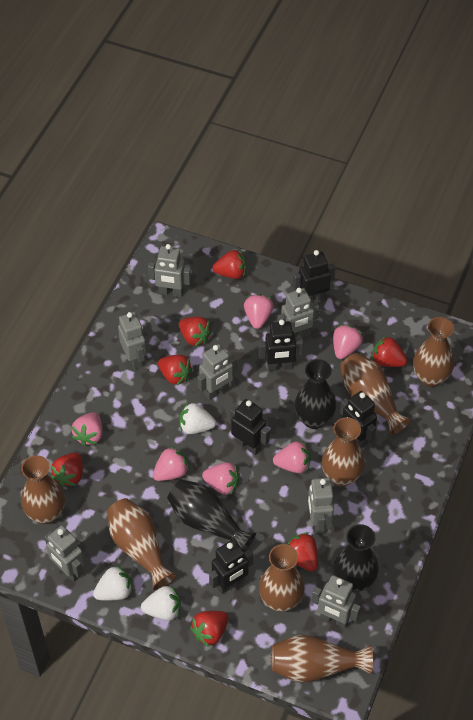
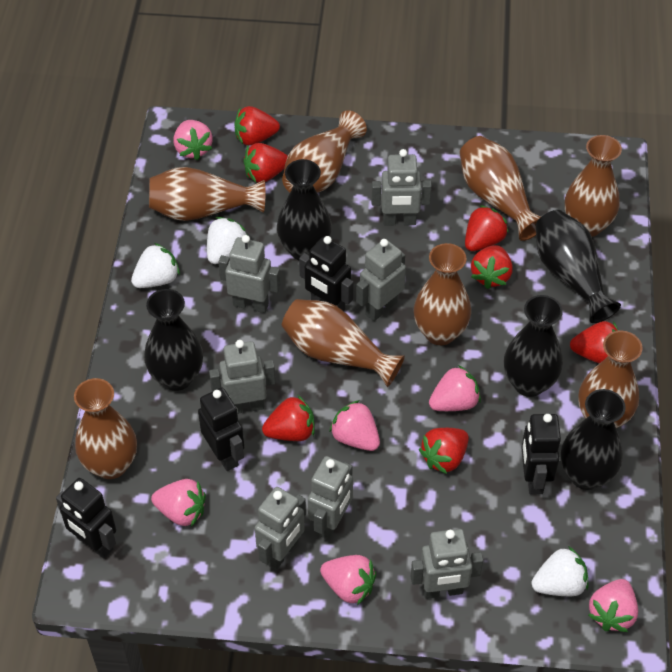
black robot: 5 -> 4
black vase: 3 -> 5
brown vase: 7 -> 8

